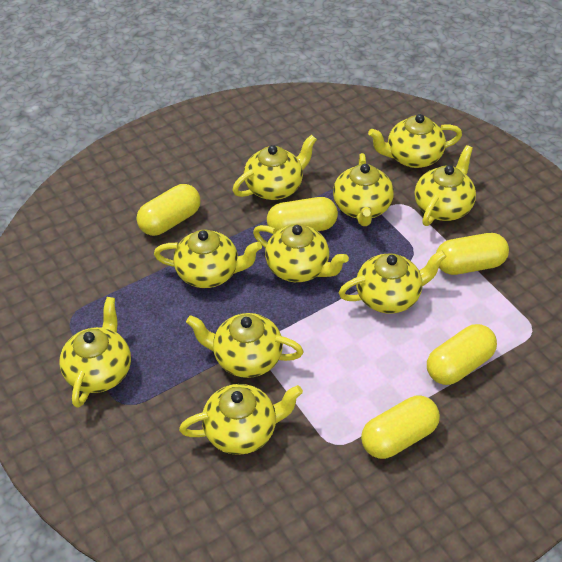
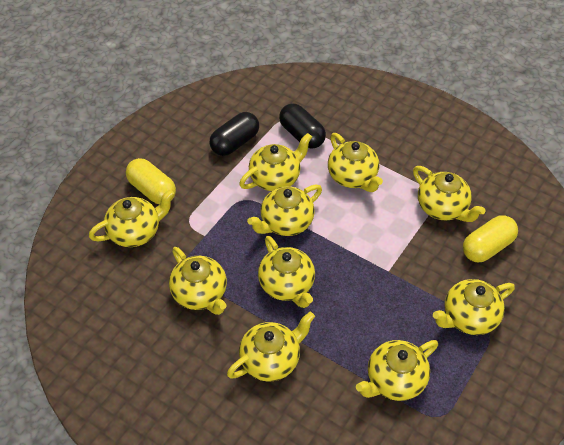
black capsule: 0 -> 2
yellow capsule: 5 -> 2

